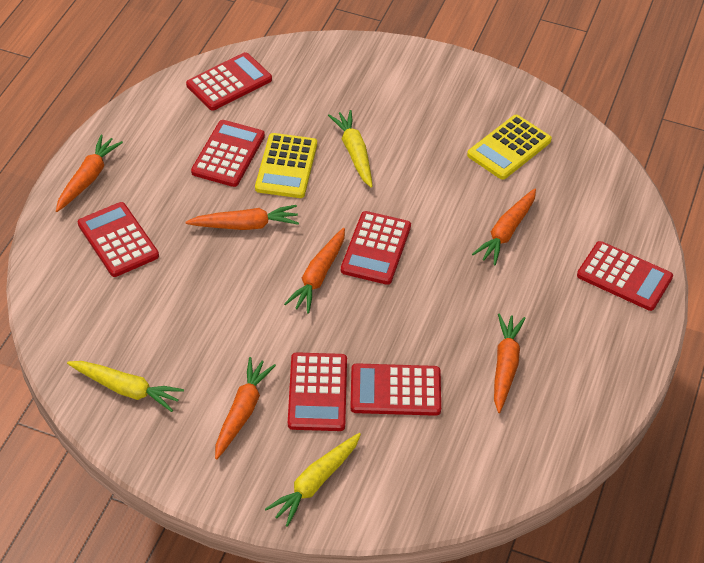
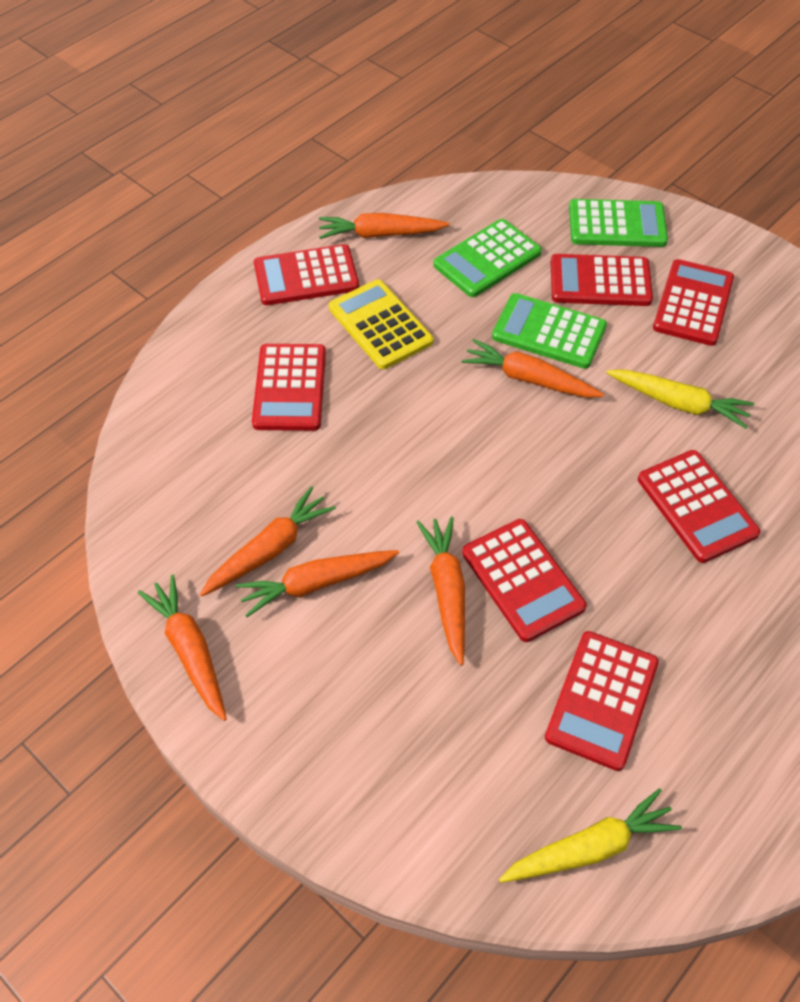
green calculator: 0 -> 3
yellow calculator: 2 -> 1
yellow carrot: 3 -> 2

